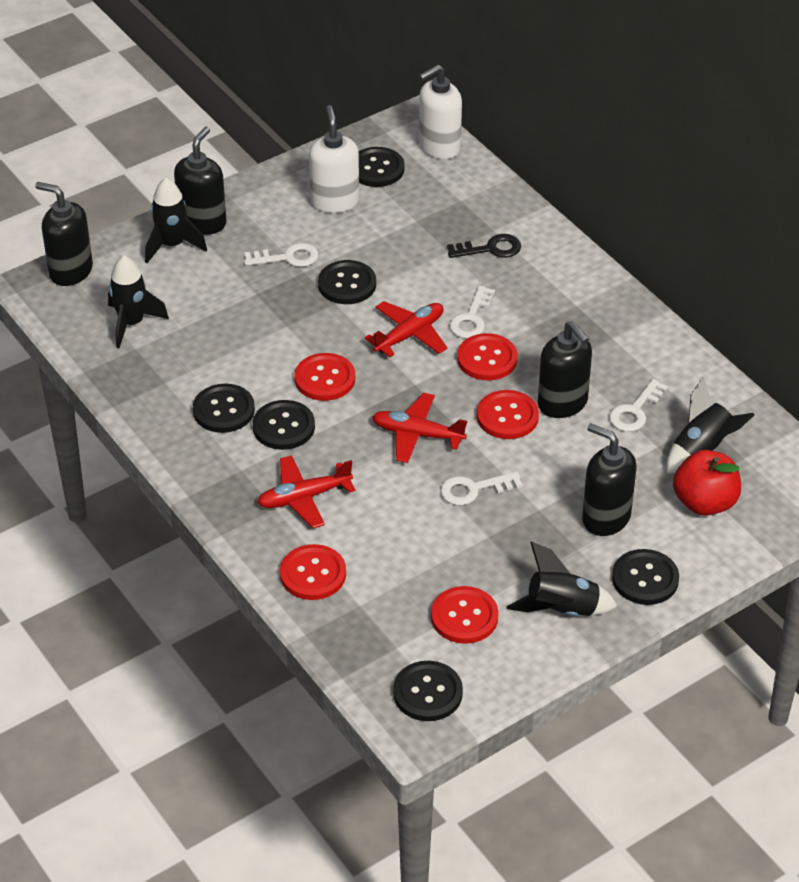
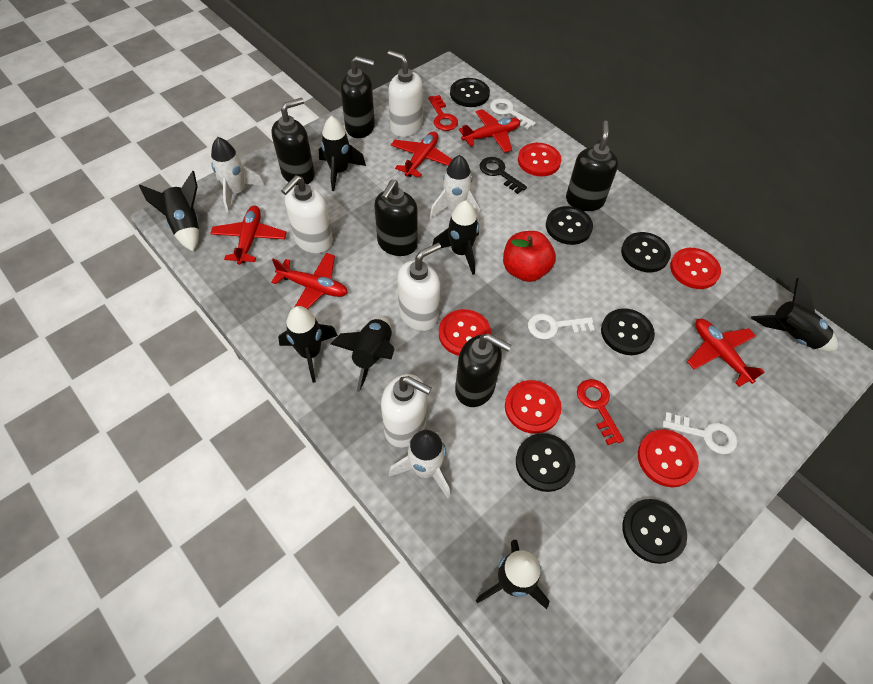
black rocket: 4 -> 7
black soap dispenser: 4 -> 5
red key: 0 -> 2
red plane: 3 -> 5
white key: 4 -> 3
white rocket: 0 -> 3
white soap dispenser: 2 -> 4

